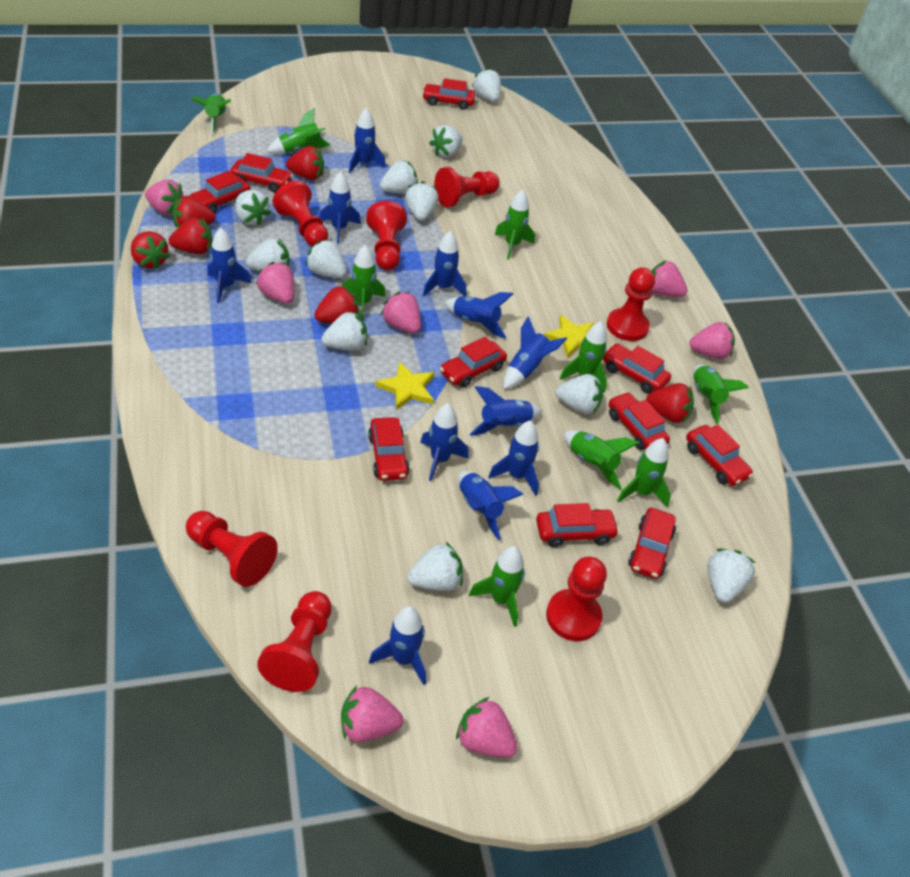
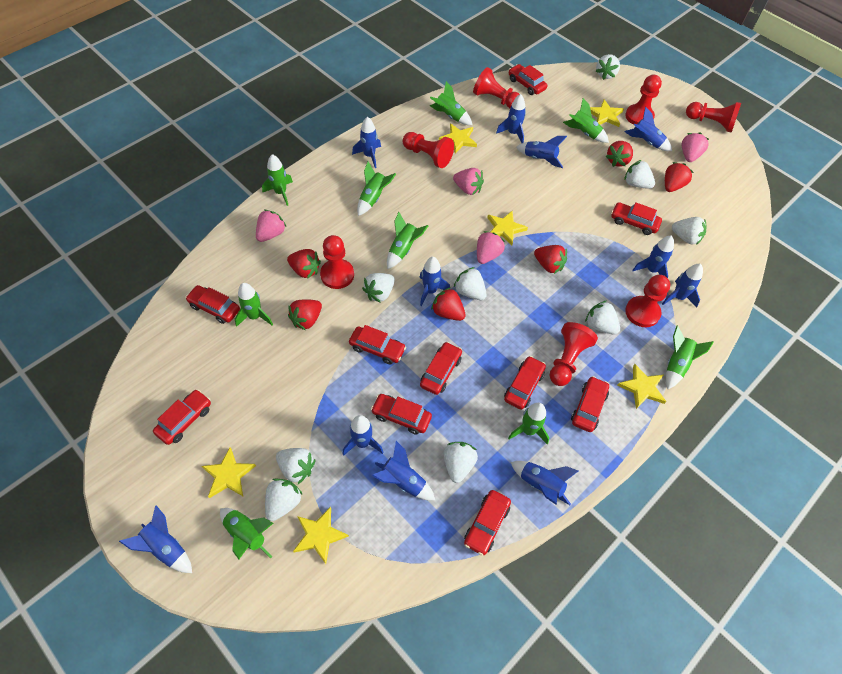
pink strawberry: 7 -> 4
white strawberry: 11 -> 9
yellow star: 2 -> 6

